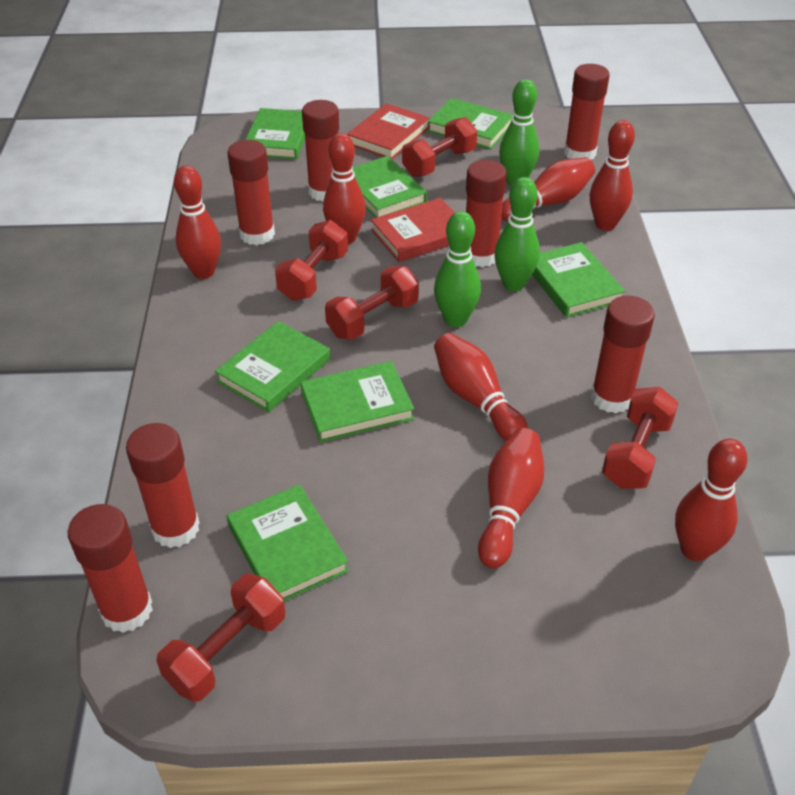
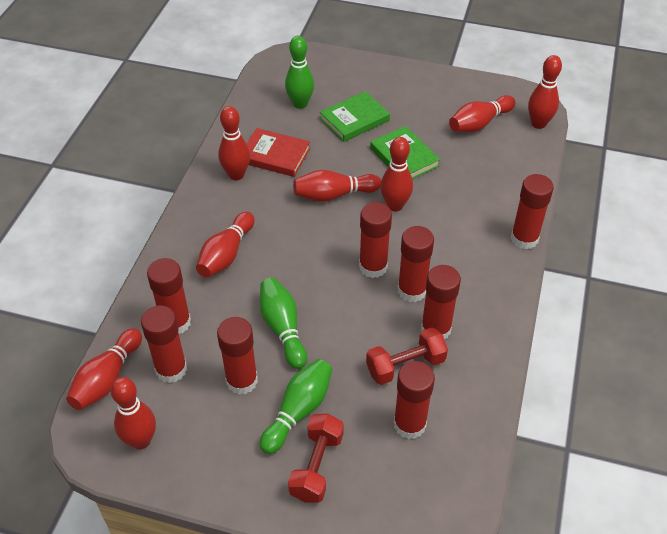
green book: 7 -> 2
red book: 2 -> 1
red bowling pin: 7 -> 8
red dumbbell: 5 -> 2
red glue stick: 7 -> 8

